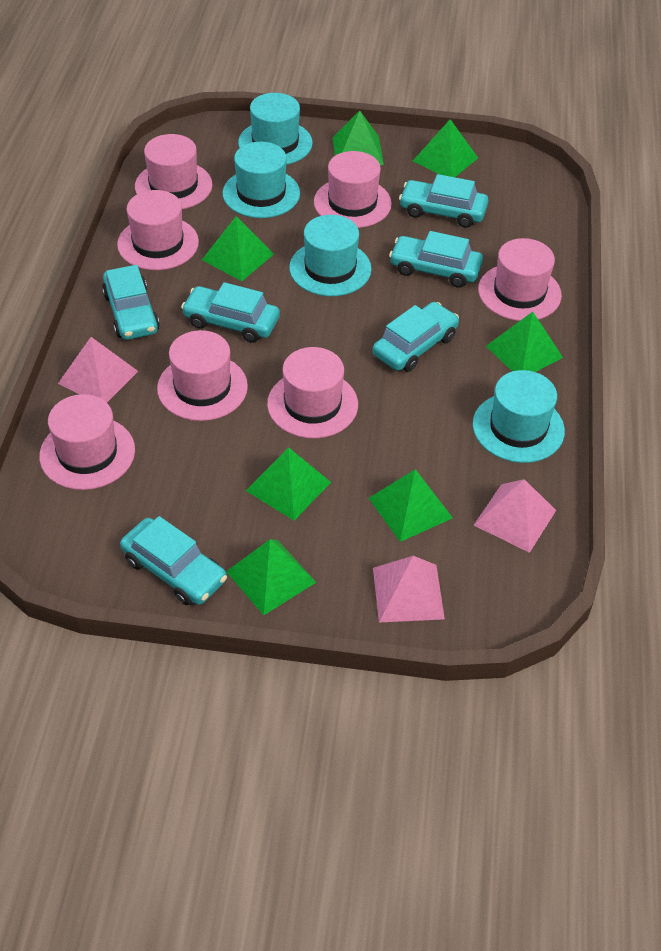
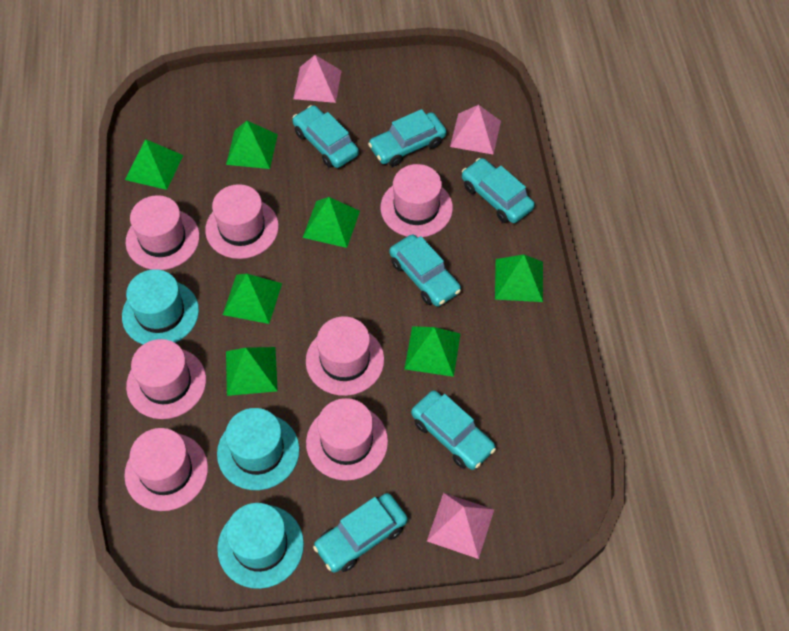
turquoise hat: 4 -> 3

